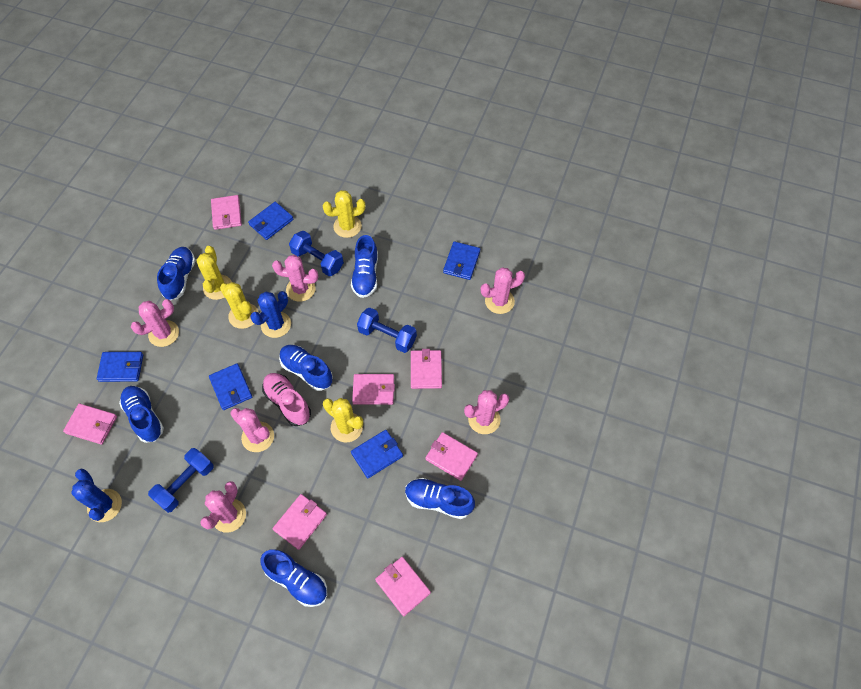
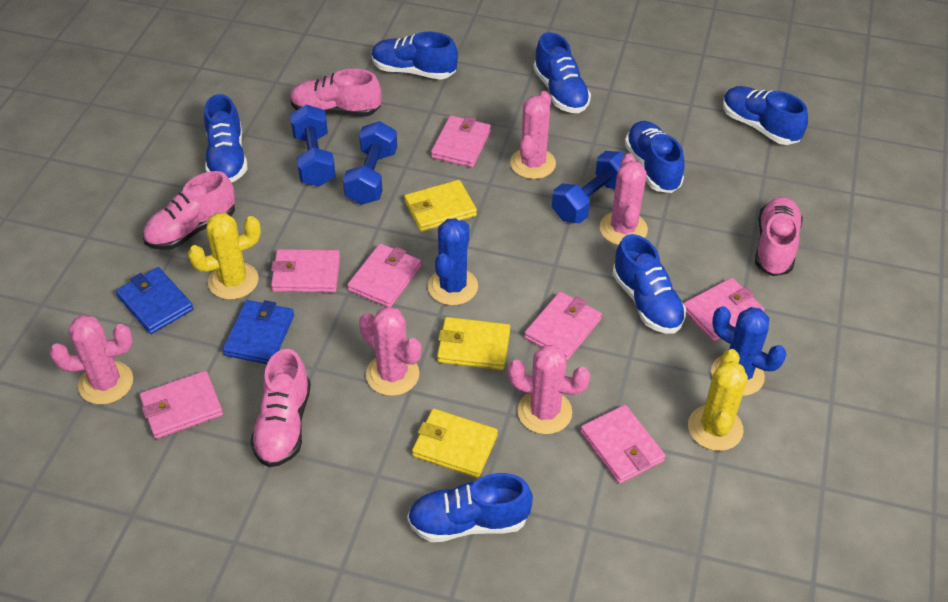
blue shoe: 6 -> 7
blue wallet: 5 -> 2
pink cactus: 6 -> 5
pink shoe: 1 -> 4
yellow cactus: 4 -> 2
yellow wallet: 0 -> 3

